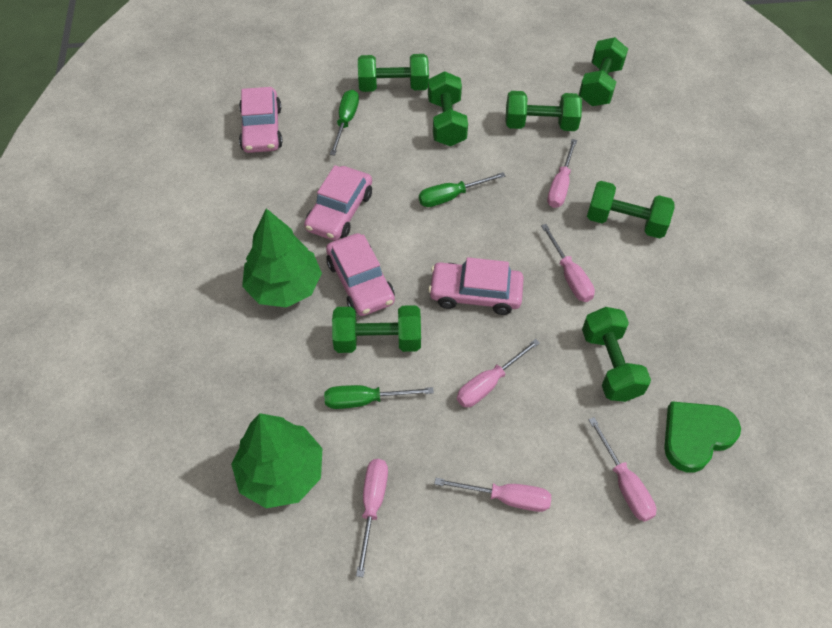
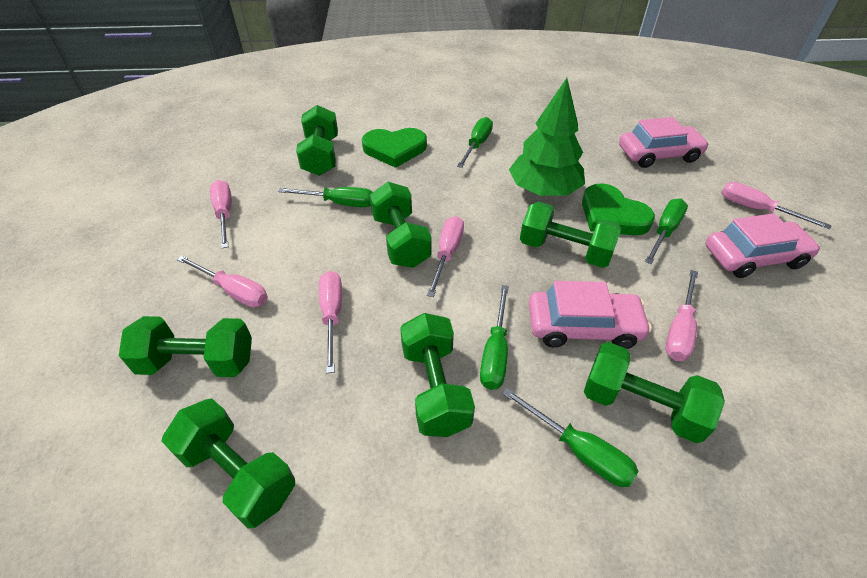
green heart: 1 -> 2
green screwdriver: 3 -> 5
green tree: 2 -> 1
pink car: 4 -> 3

